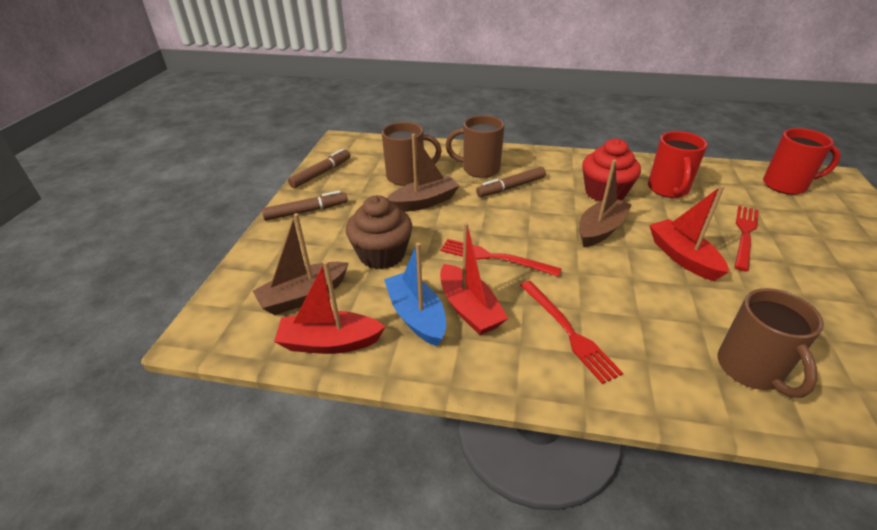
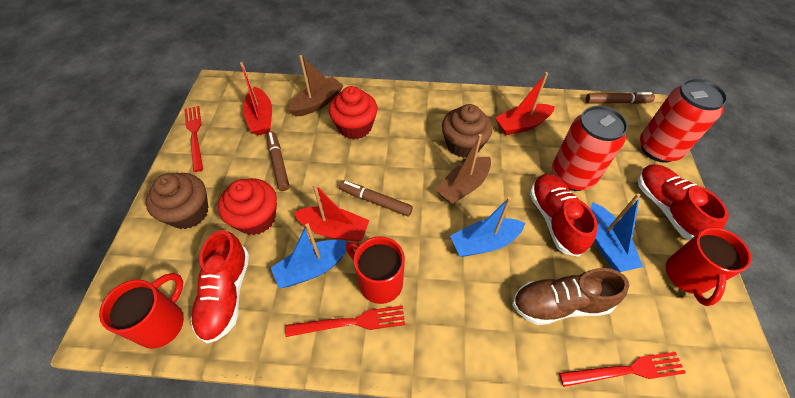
blue boat: 1 -> 3
brown boat: 3 -> 2
brown cupcake: 1 -> 2
brown mug: 3 -> 0
brown shoe: 0 -> 1
red can: 0 -> 2
red cupcake: 1 -> 2
red mug: 2 -> 3
red shoe: 0 -> 3

